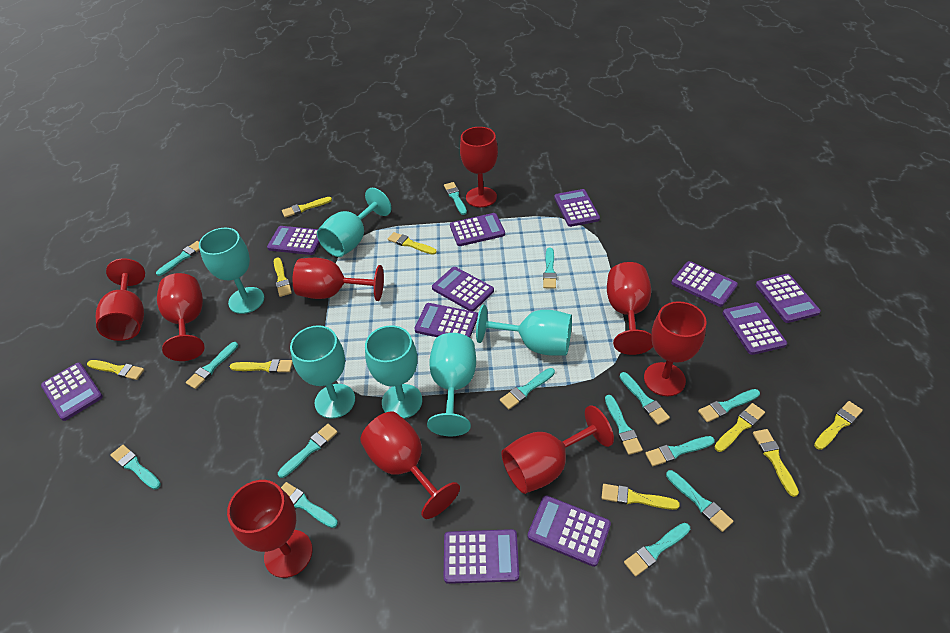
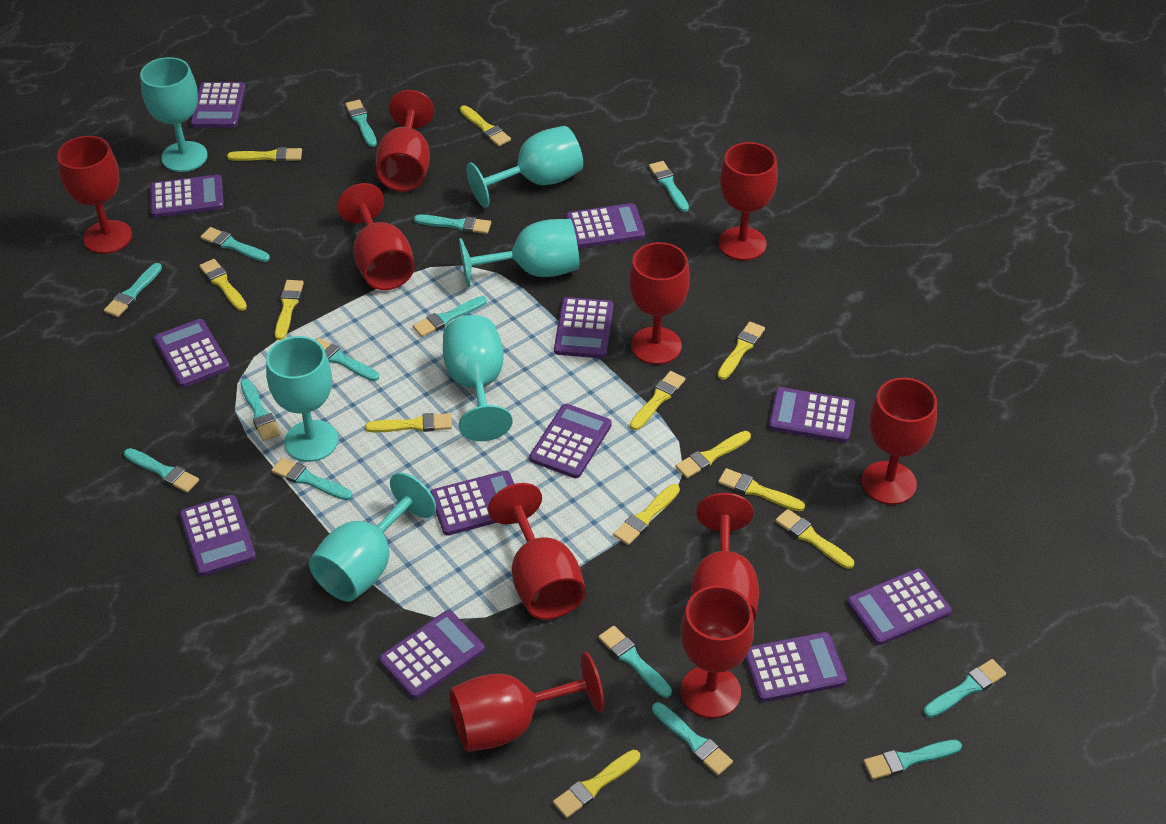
purple calculator: 11 -> 12
red goblet: 9 -> 10
yellow brush: 9 -> 12

